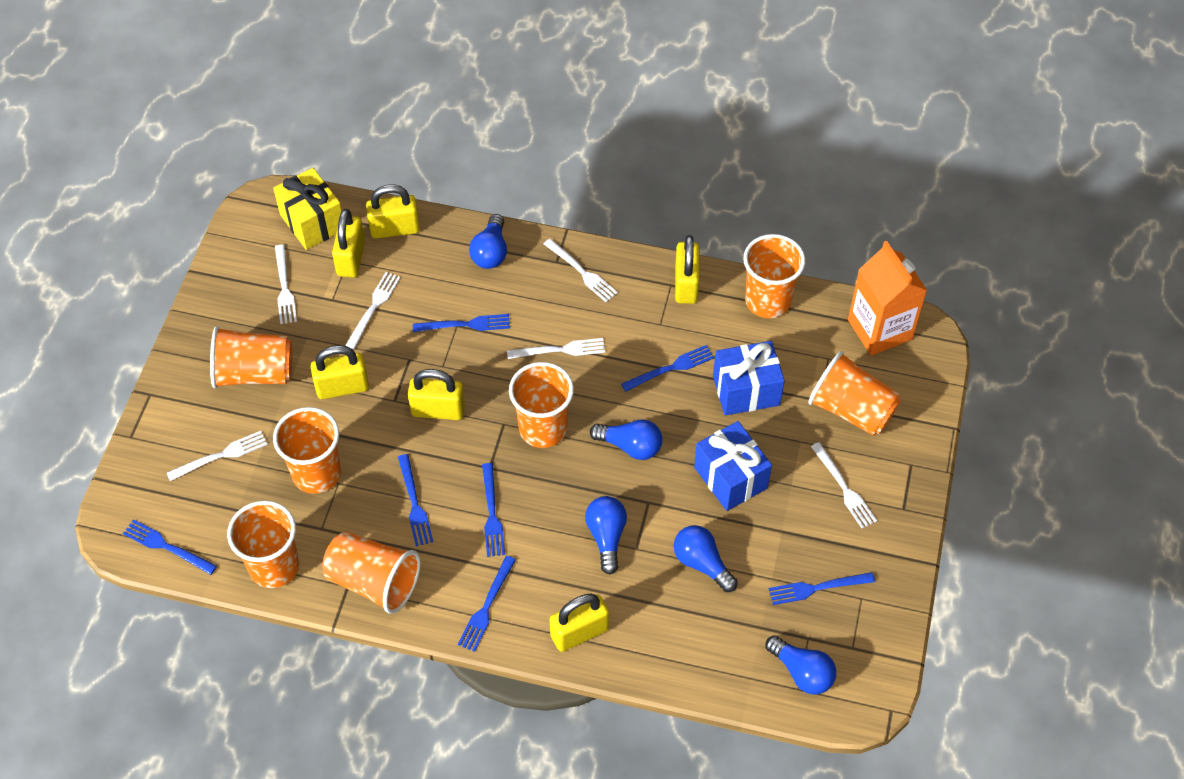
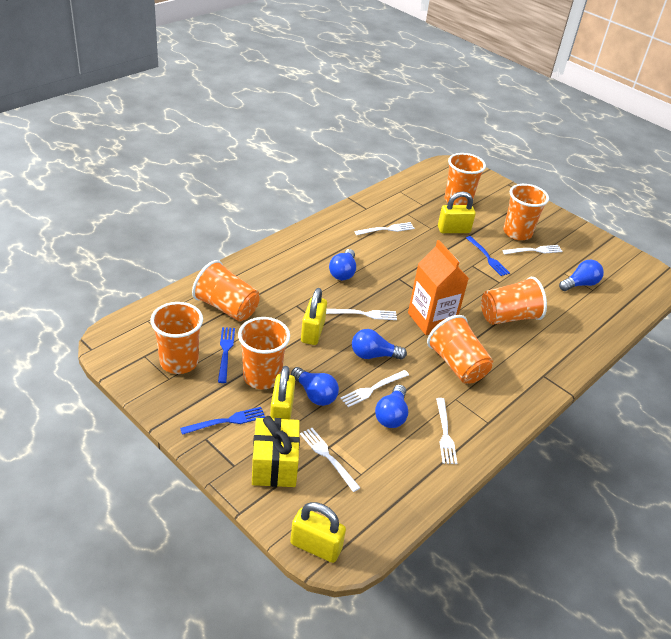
blue fork: 7 -> 3
blue gift: 2 -> 0
yellow padlock: 6 -> 4

